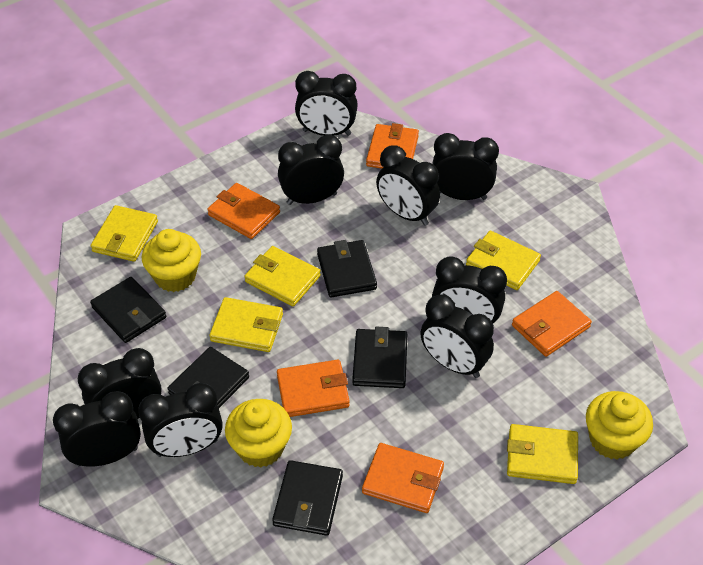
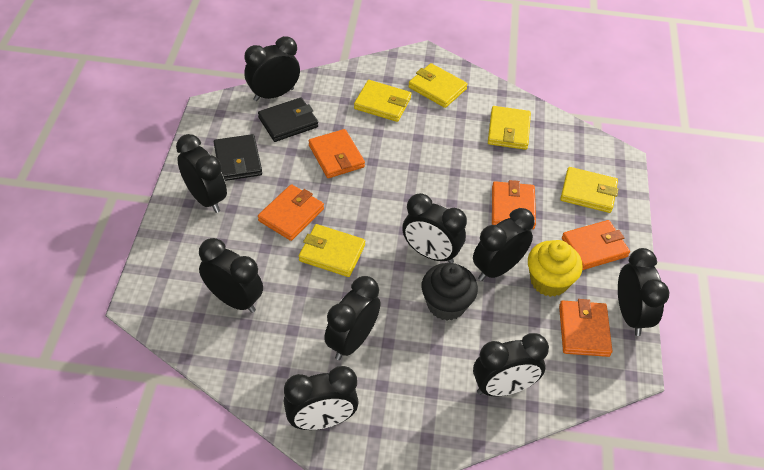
black cupcake: 0 -> 1
black wallet: 5 -> 2
yellow cupcake: 3 -> 1

